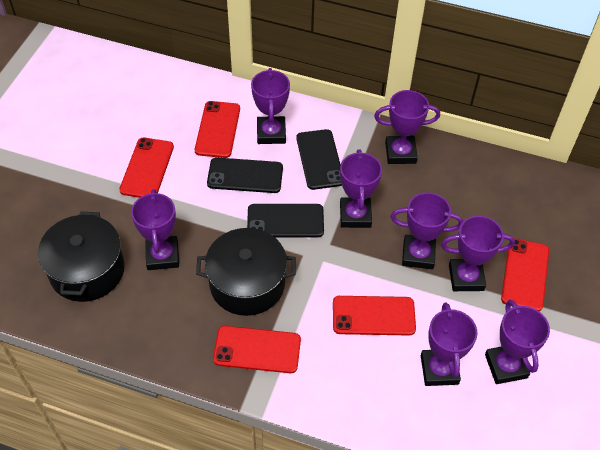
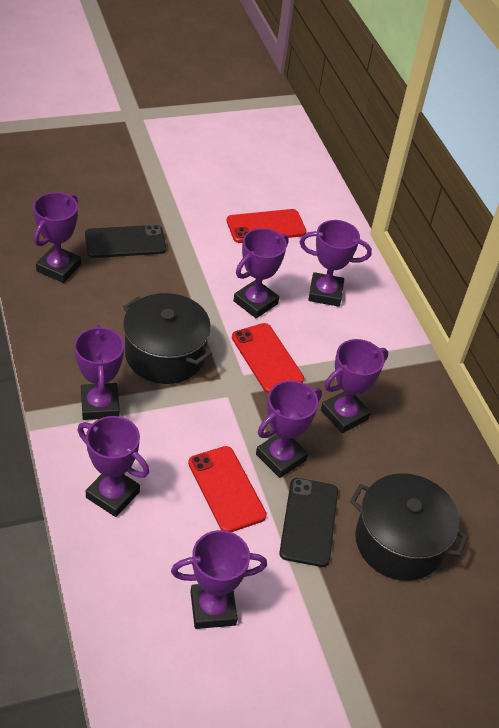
black phone: 3 -> 2
red phone: 5 -> 3

